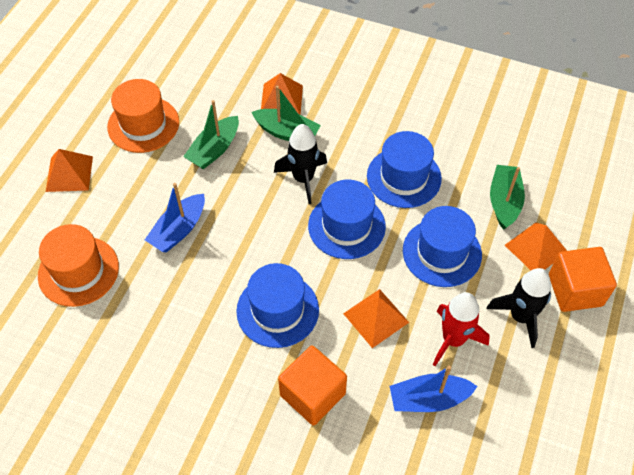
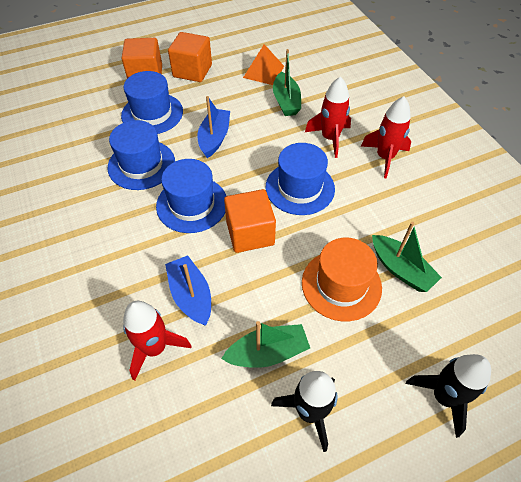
orange cube: 2 -> 3
orange hat: 2 -> 1
orange pyramid: 4 -> 1
red rocket: 1 -> 3

